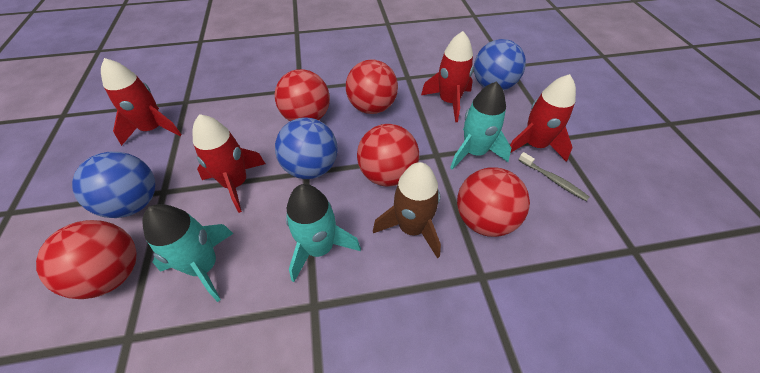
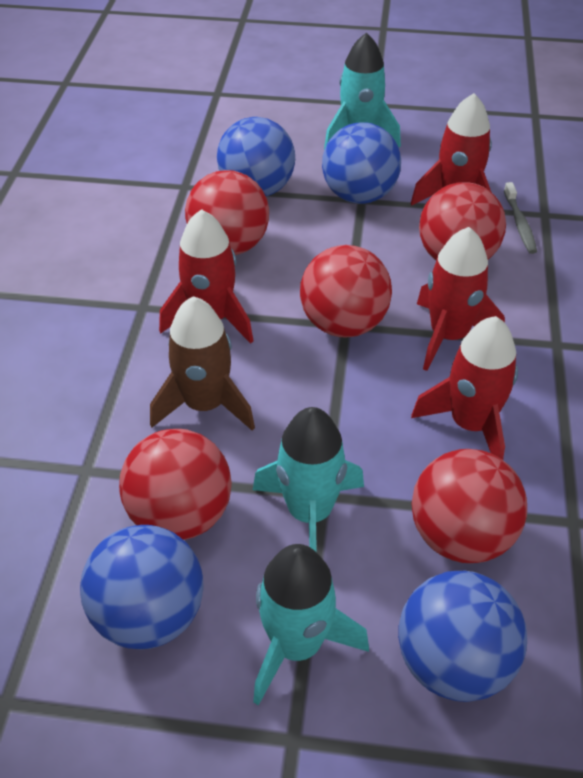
blue ball: 3 -> 4

